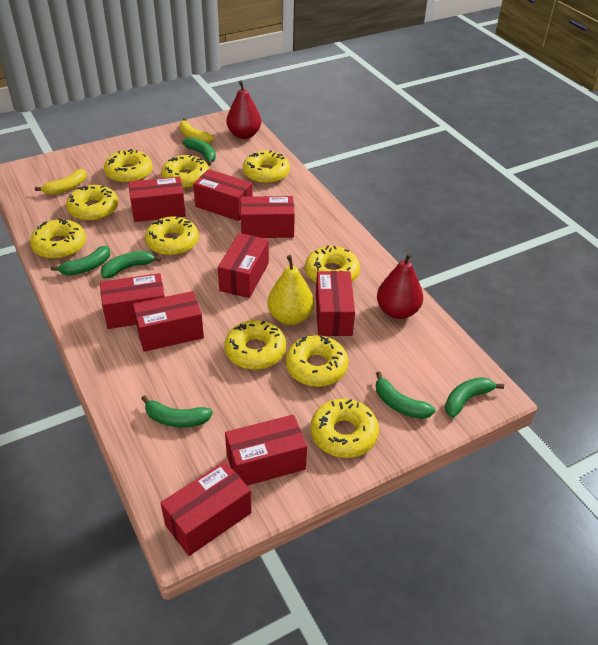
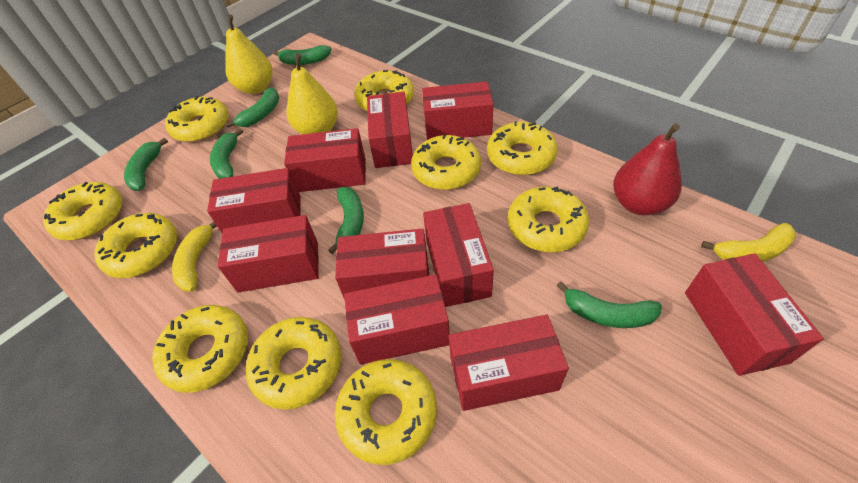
red box: 9 -> 10
red pear: 2 -> 1
yellow pear: 1 -> 2

